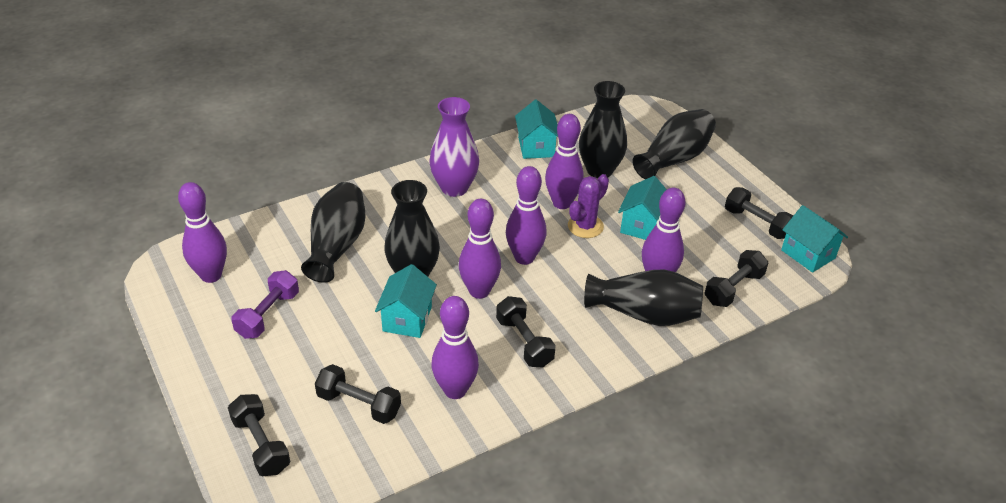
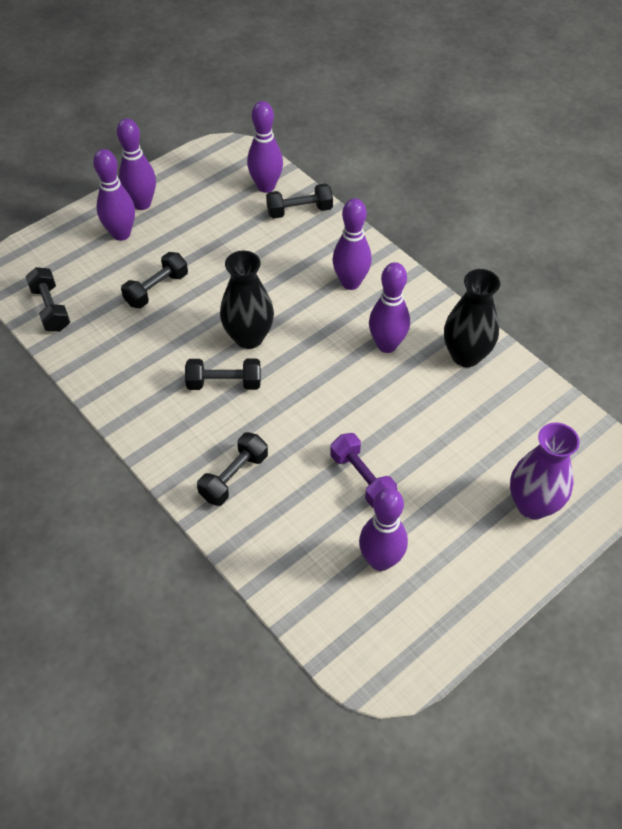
black vase: 5 -> 2
purple cactus: 1 -> 0
turquoise house: 4 -> 0

